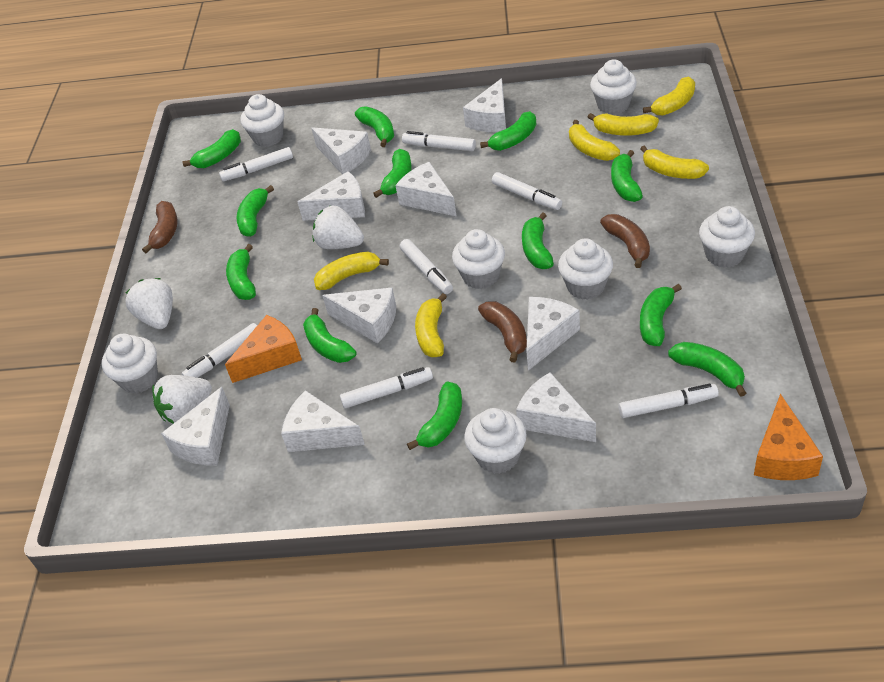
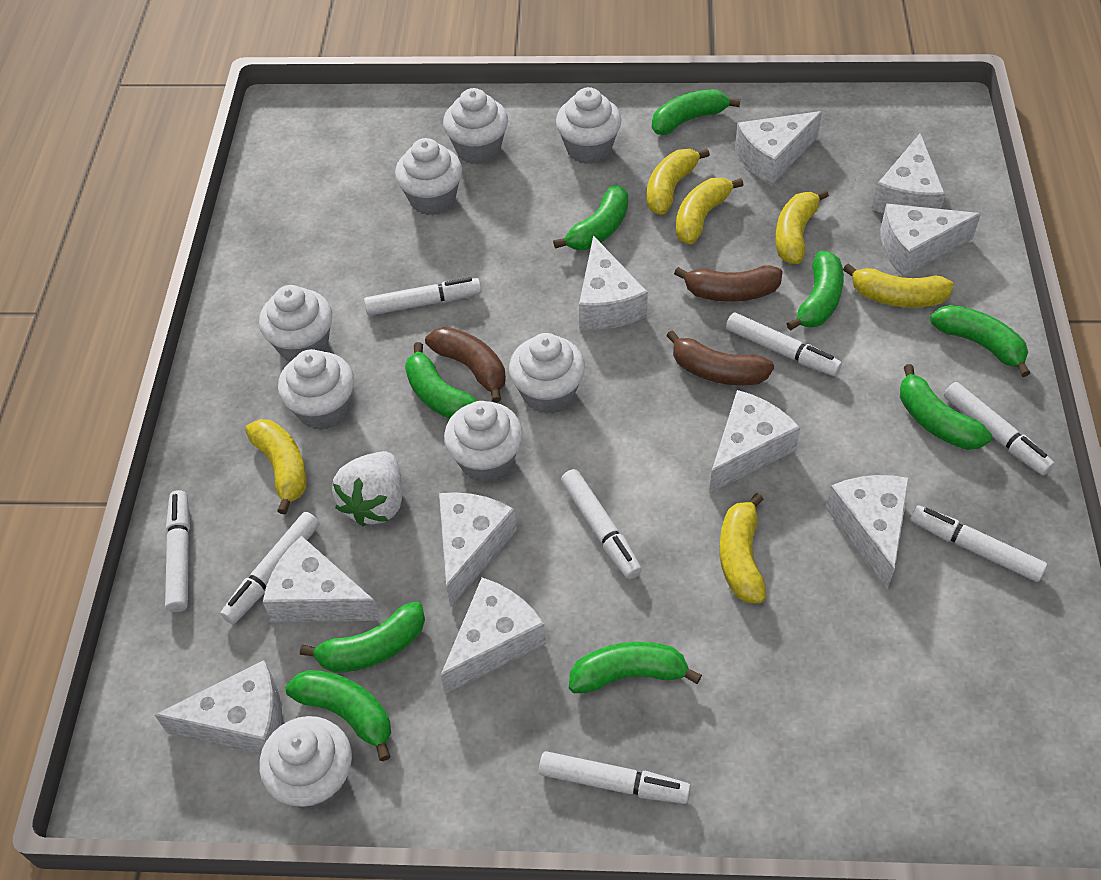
green banana: 12 -> 9
orange cheese: 2 -> 0
white cheese: 9 -> 10
white cupcake: 7 -> 8
white marker: 7 -> 8
white strawberry: 3 -> 1

